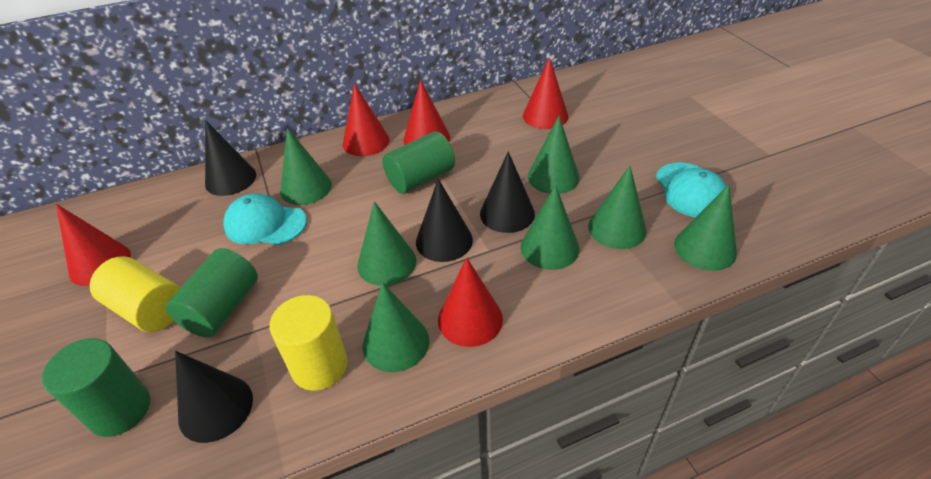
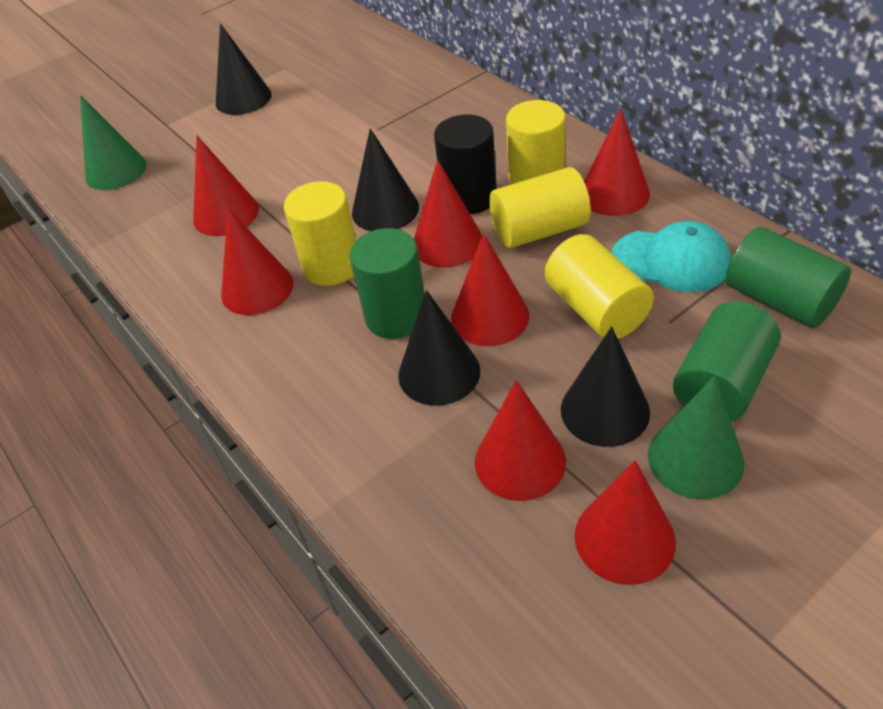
black cylinder: 0 -> 1
green cone: 7 -> 2
red cone: 5 -> 7
turquoise cap: 2 -> 1
yellow cylinder: 2 -> 4

